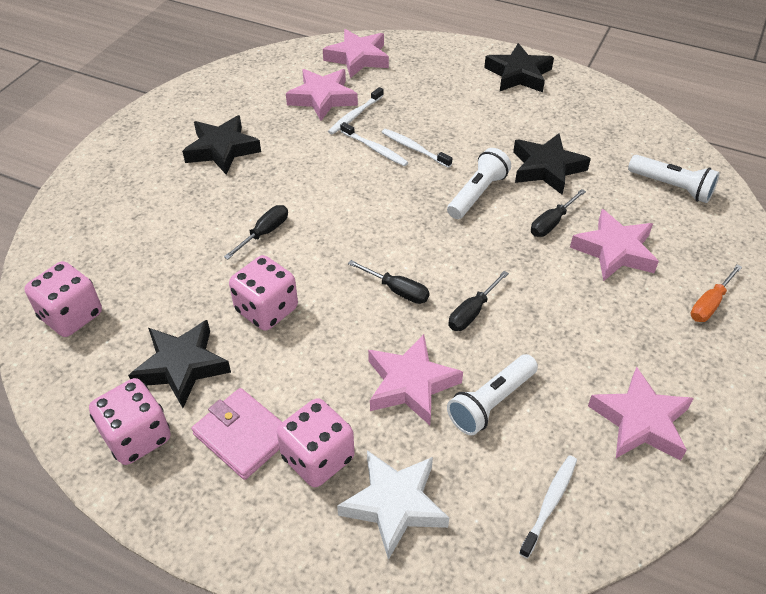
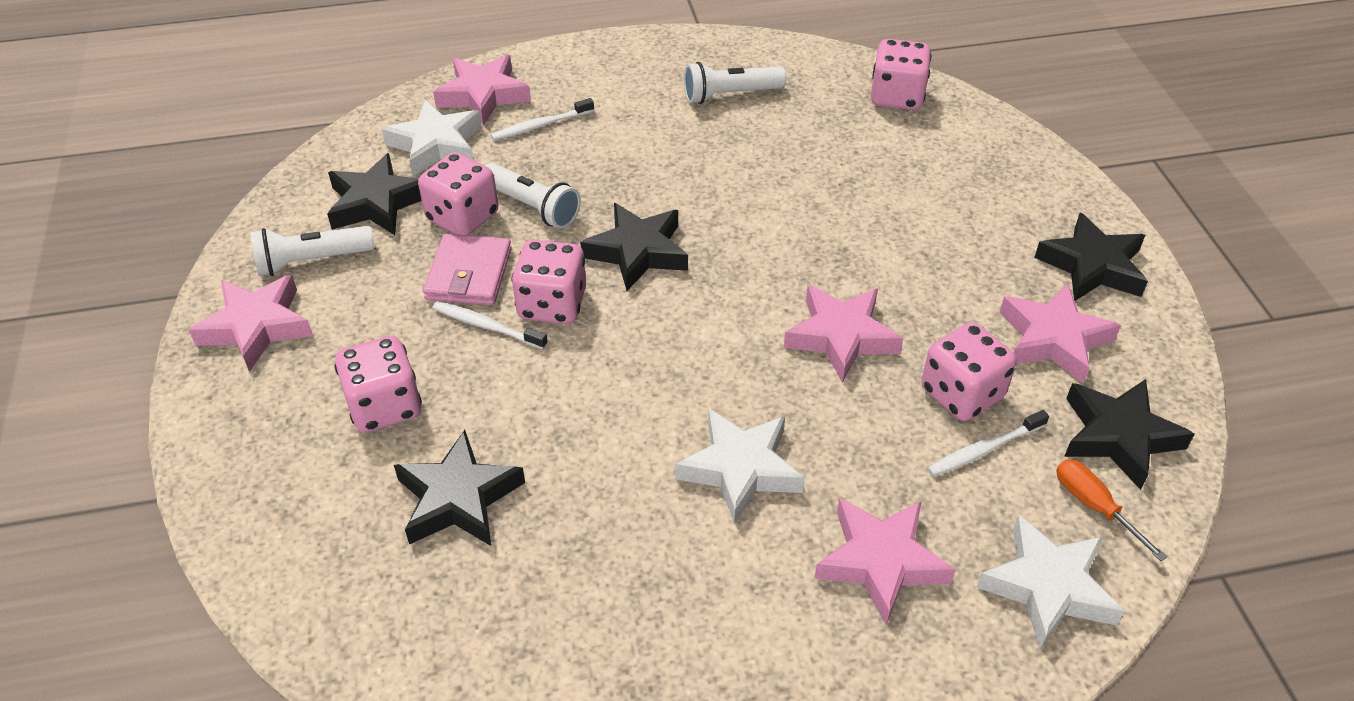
black screwdriver: 4 -> 0
black star: 4 -> 5
pink dice: 4 -> 5
white star: 1 -> 3
white toothbrush: 4 -> 3

